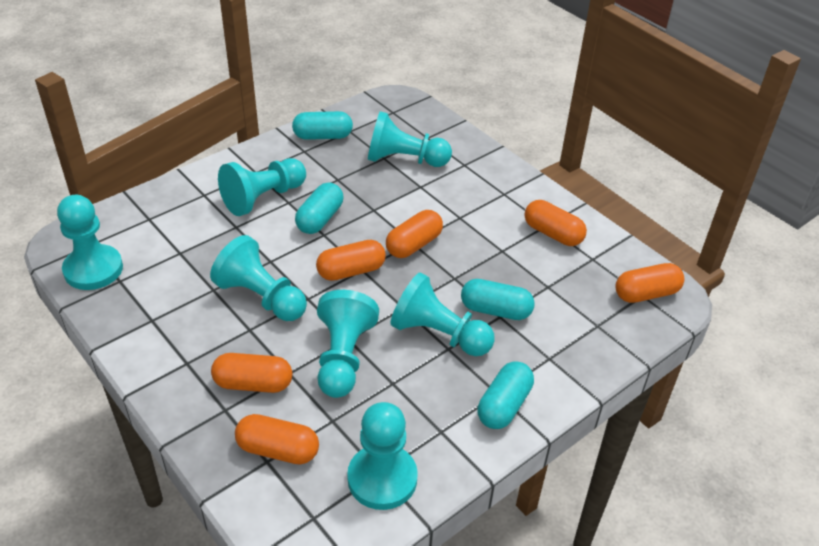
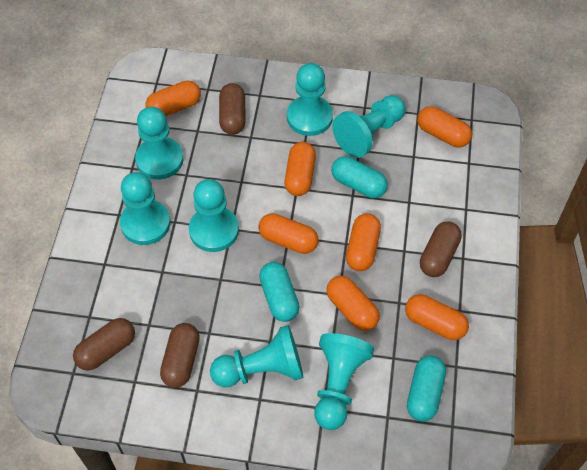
brown capsule: 0 -> 4
orange capsule: 6 -> 7
turquoise capsule: 4 -> 3

